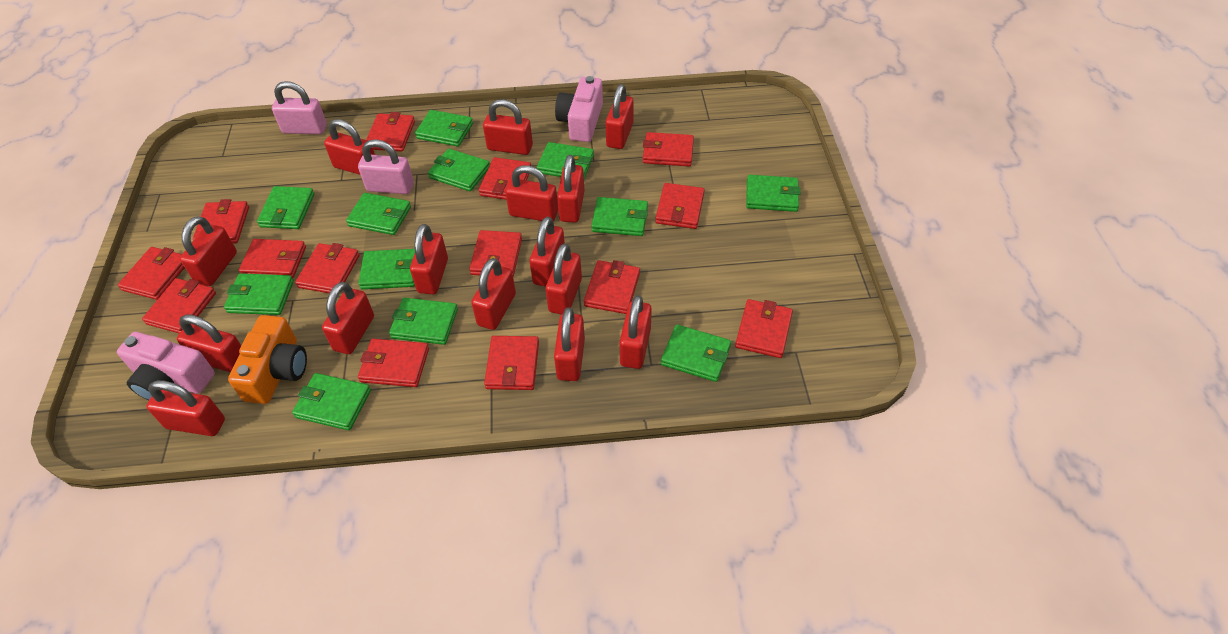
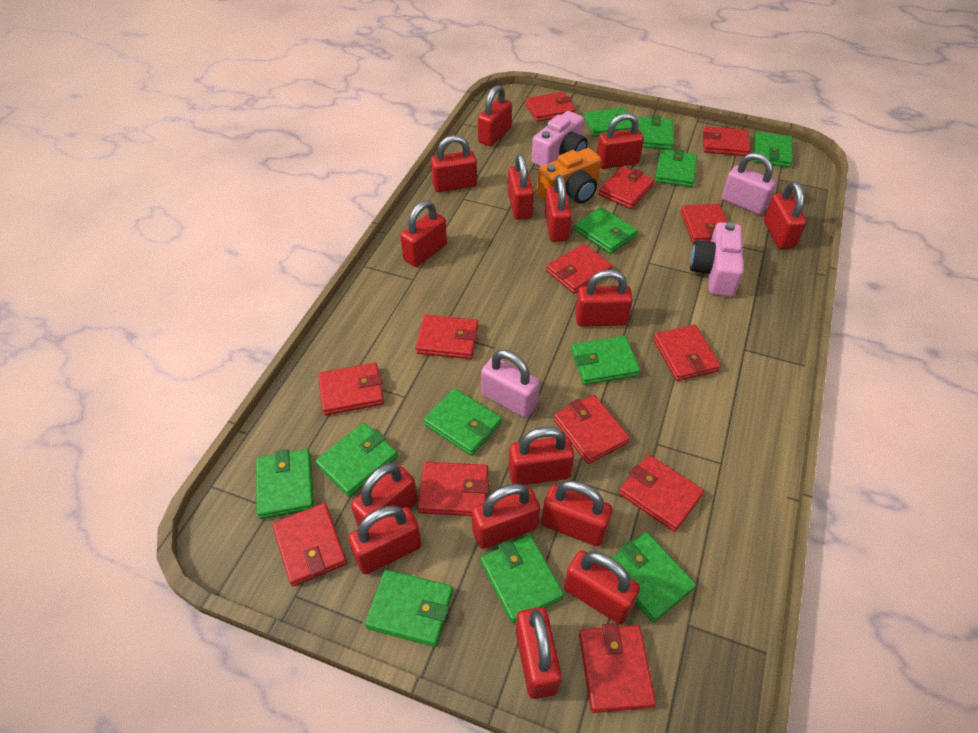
red wallet: 14 -> 13

